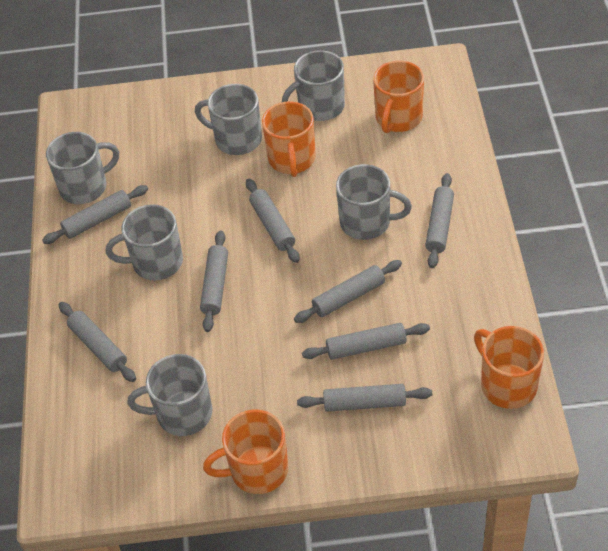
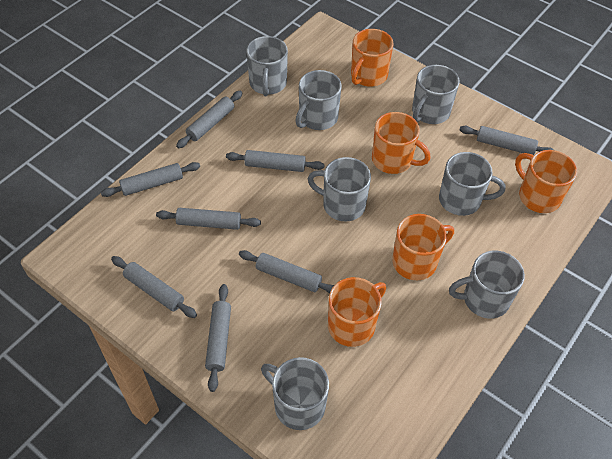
grey mug: 6 -> 7
orange mug: 4 -> 5

